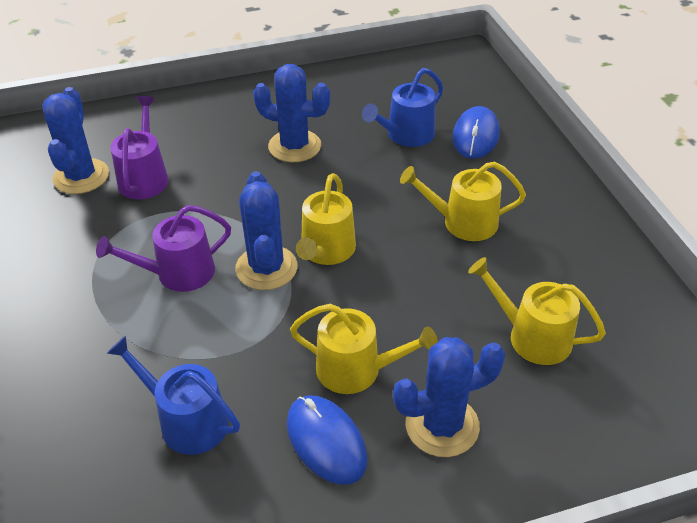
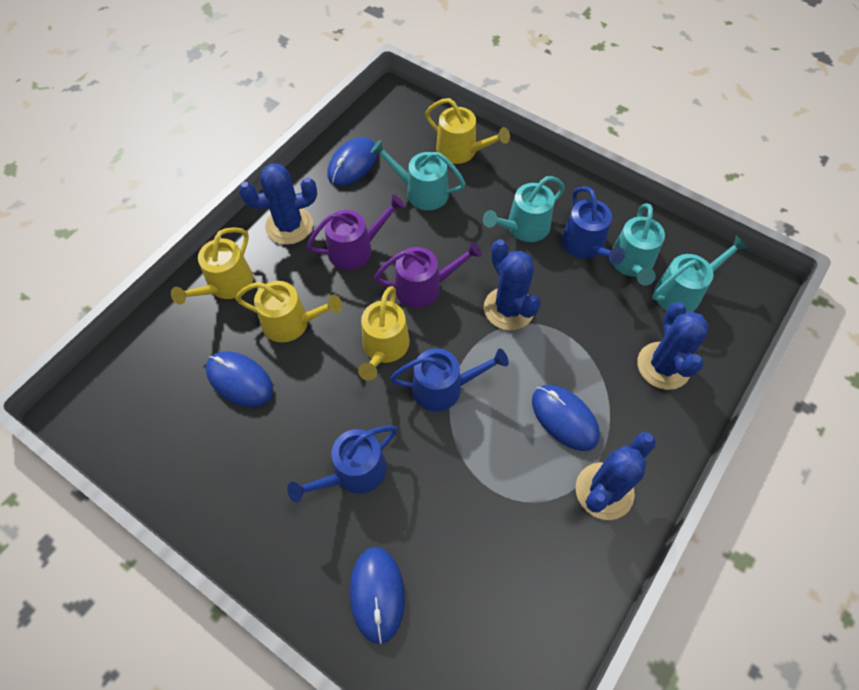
blue mouse: 2 -> 4
blue watering can: 2 -> 3
turquoise watering can: 0 -> 4

